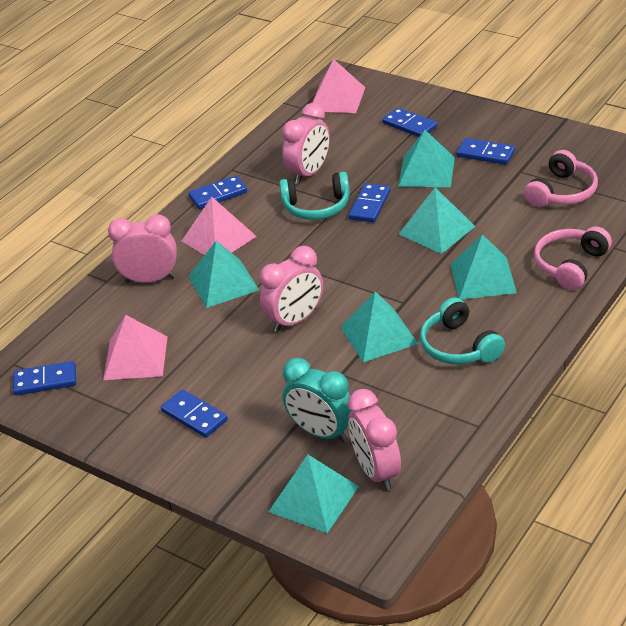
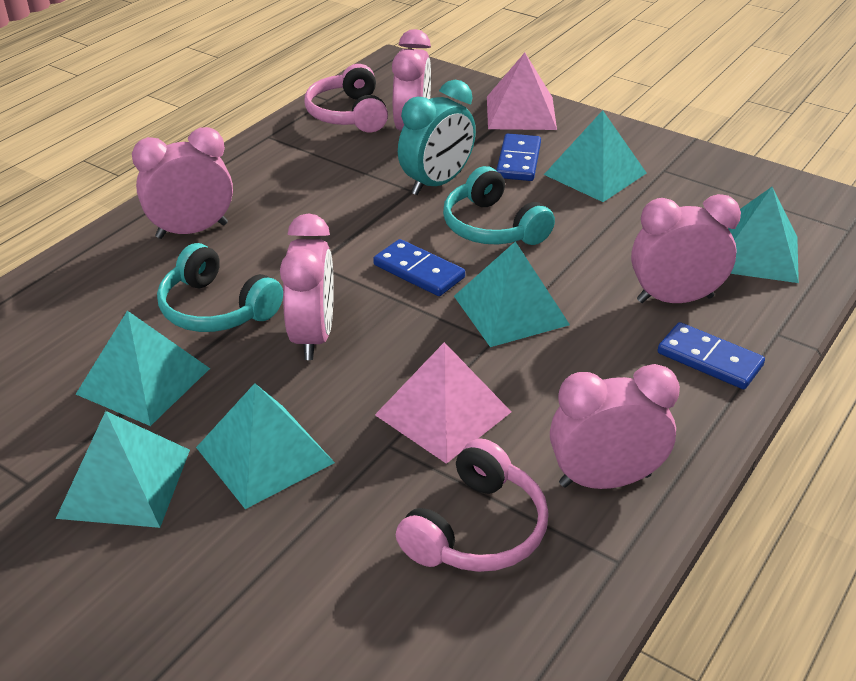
blue domino: 6 -> 3
pink clock: 4 -> 5
pink pyramid: 3 -> 2

